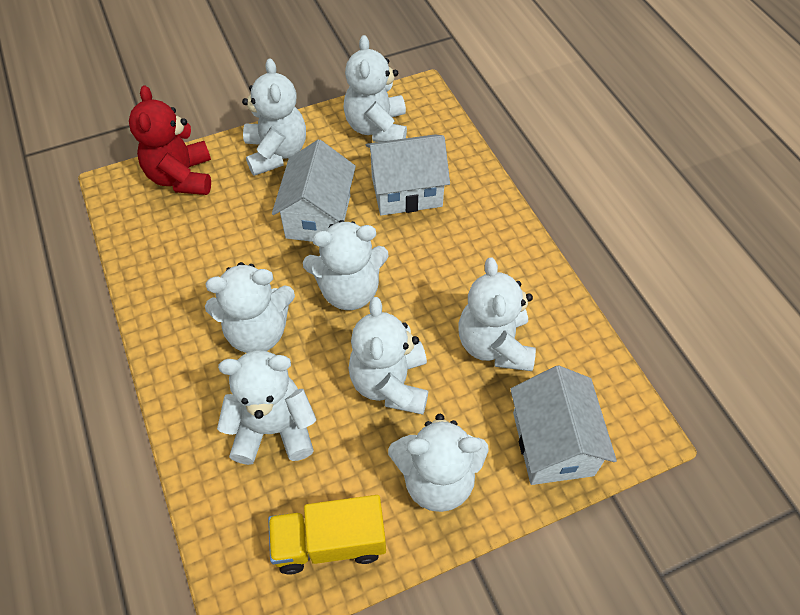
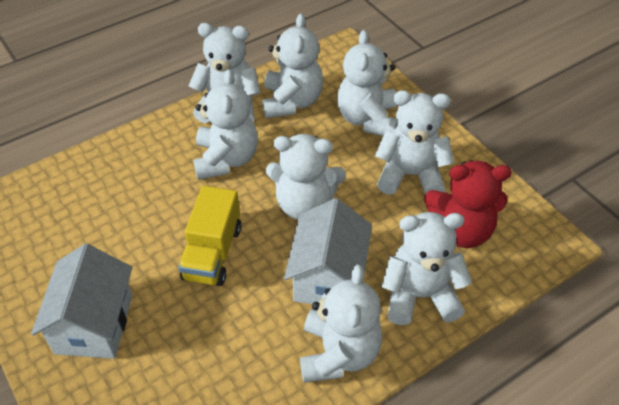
white house: 3 -> 2

